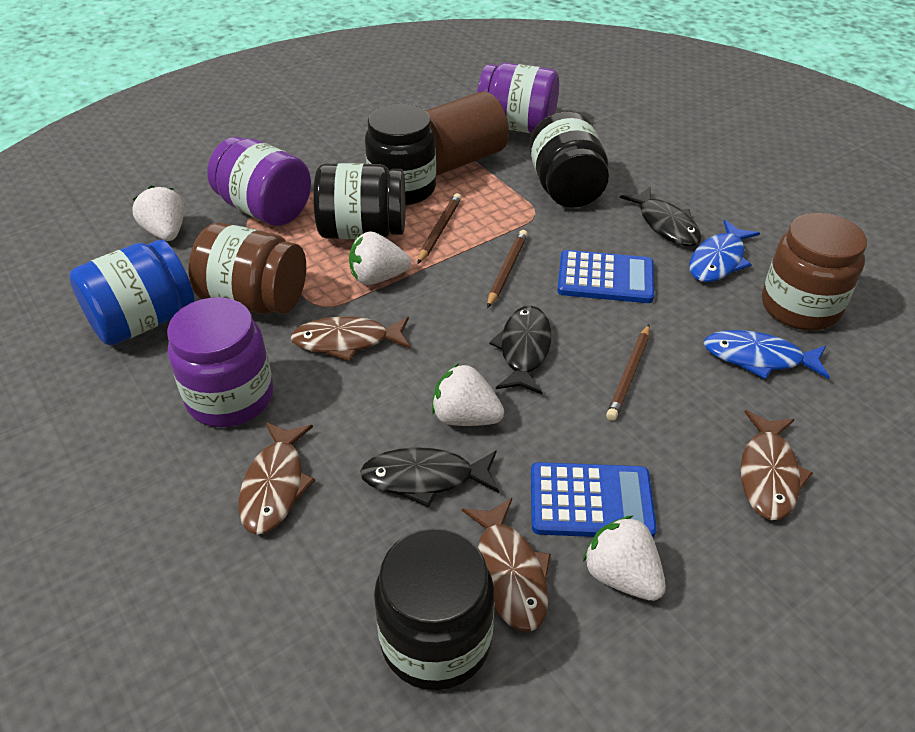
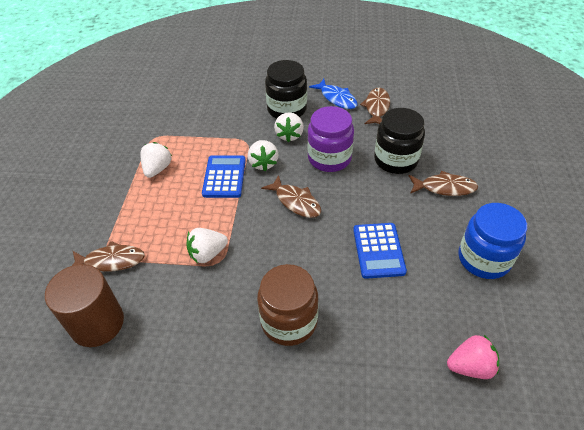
black fish: 3 -> 0
black jar: 4 -> 2
blue fish: 2 -> 1
brown jar: 2 -> 1
brown pencil: 3 -> 0
pink strawberry: 0 -> 1
purple jar: 3 -> 1

